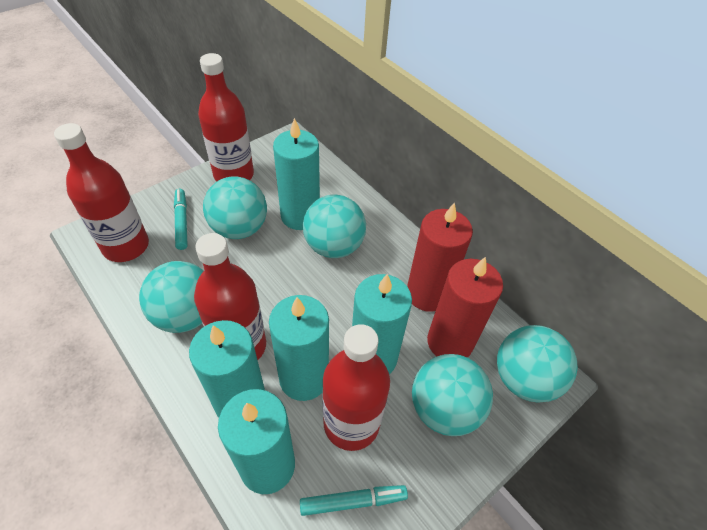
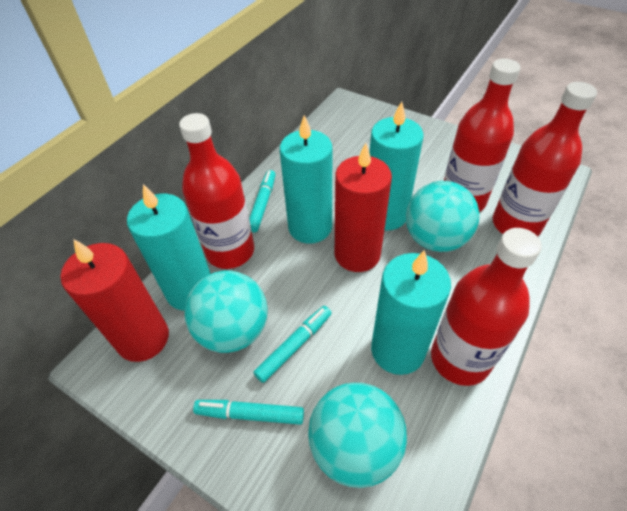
turquoise ball: 5 -> 3
turquoise candle: 5 -> 4
turquoise marker: 2 -> 3

